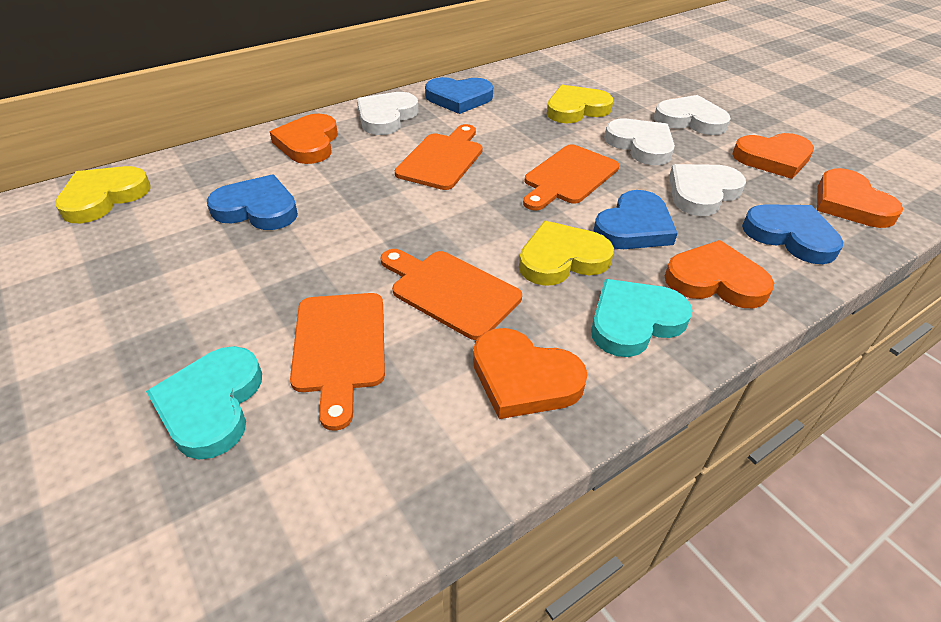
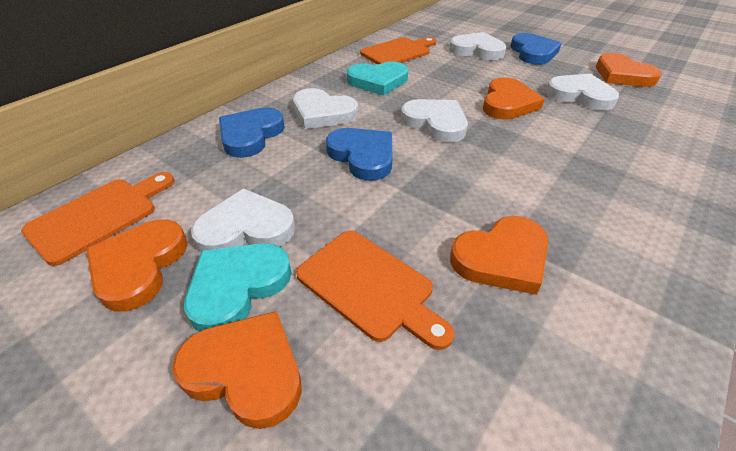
blue heart: 4 -> 3
orange cutting board: 4 -> 3
white heart: 4 -> 5
yellow heart: 3 -> 0

